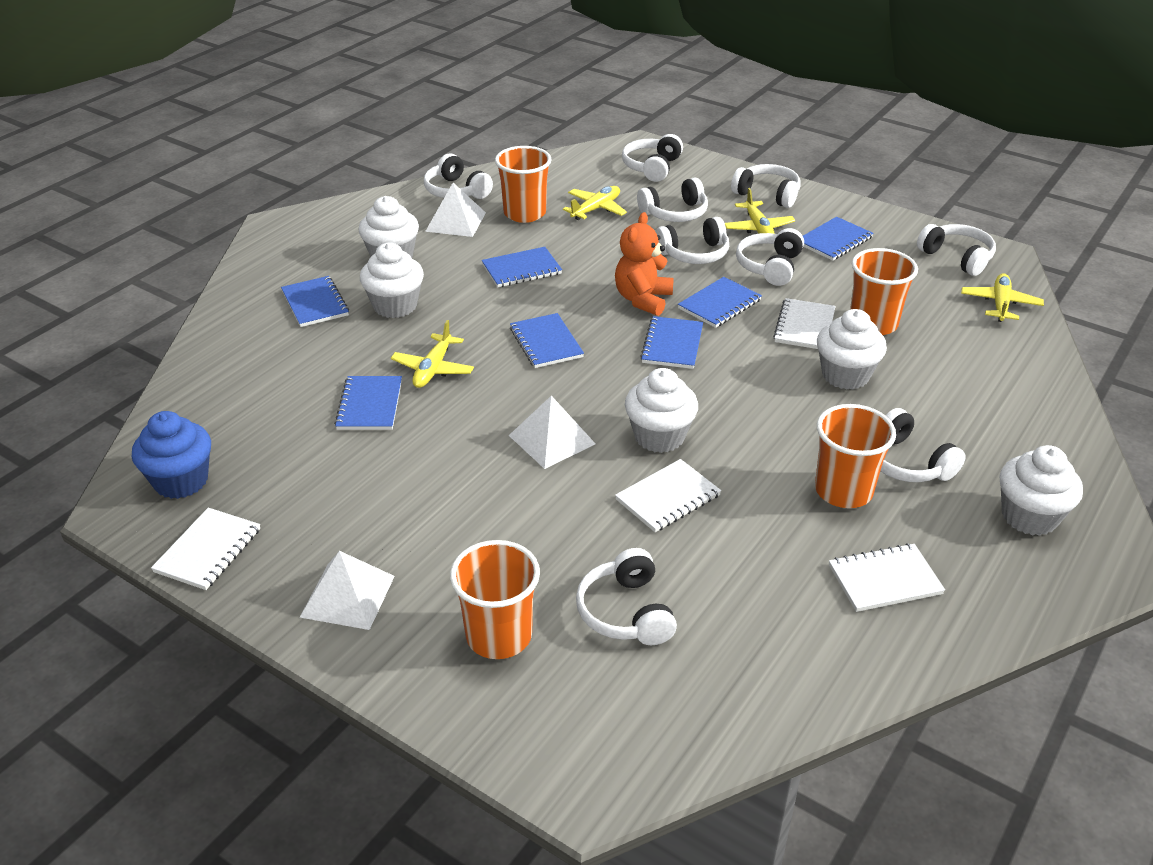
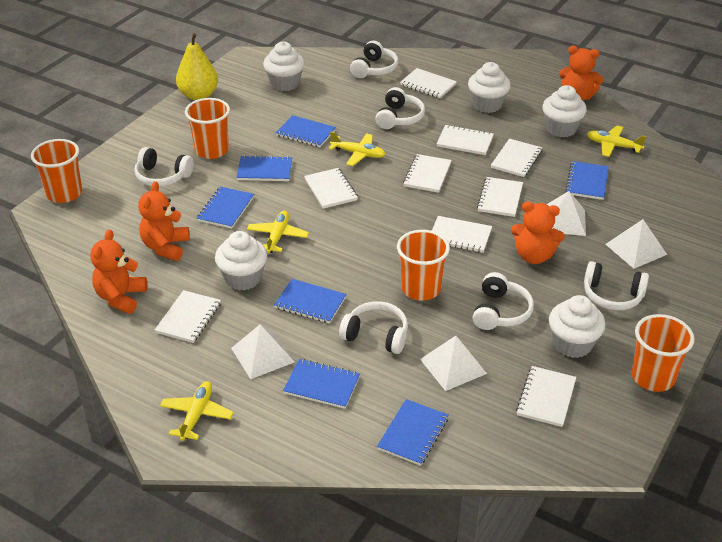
blue cupcake: 1 -> 0
orange teddy bear: 1 -> 4
white headphones: 9 -> 6
white notebook: 4 -> 9
white pyramid: 3 -> 4
yellow pear: 0 -> 1

